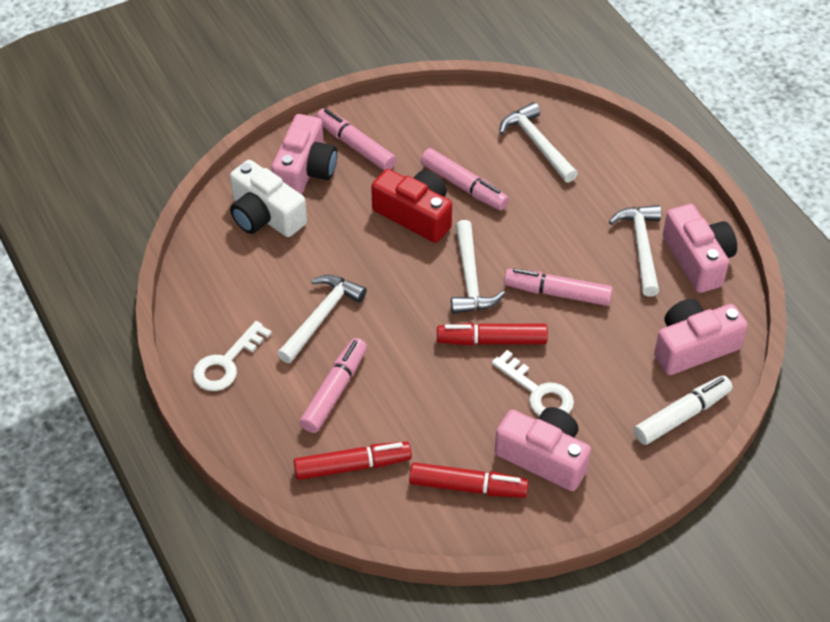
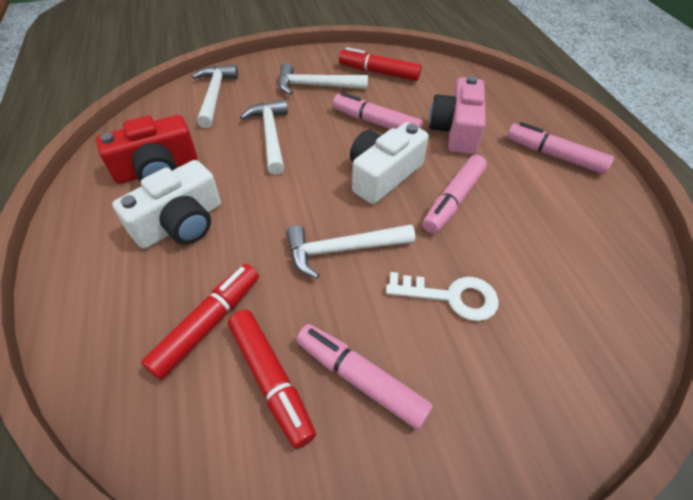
pink camera: 4 -> 1
white camera: 1 -> 2
white key: 2 -> 1
white marker: 1 -> 0

